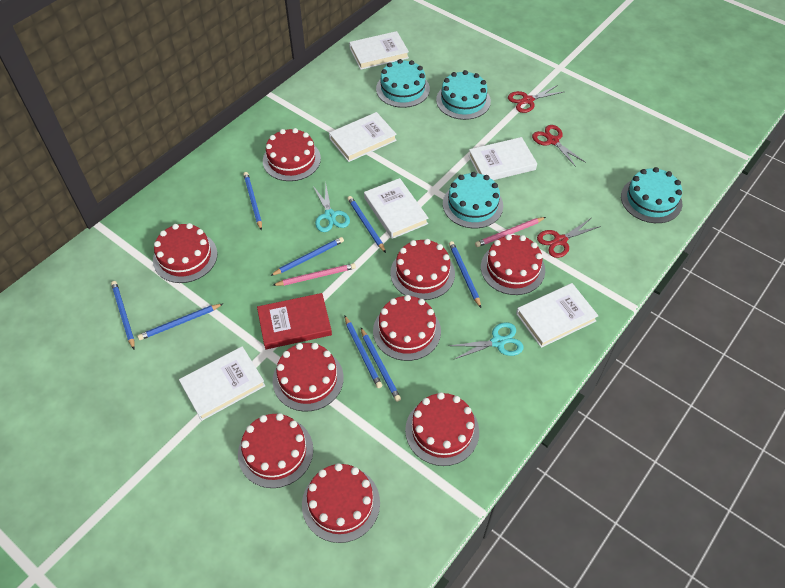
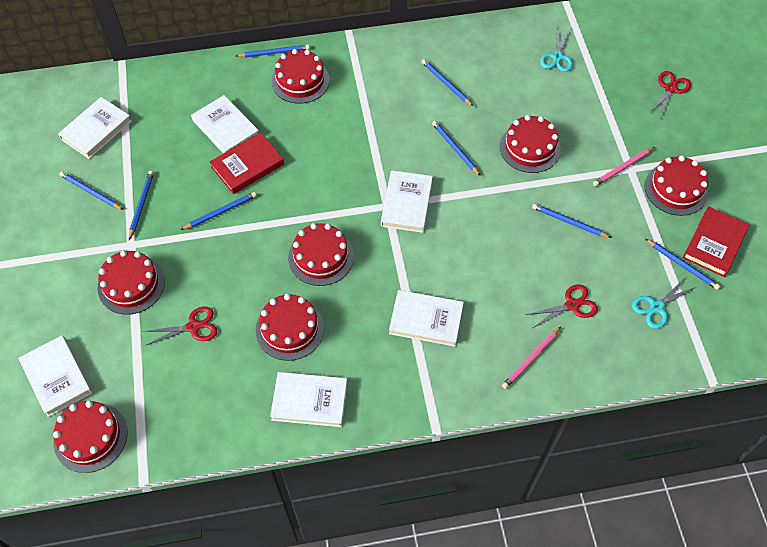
red book: 1 -> 2
red cake: 9 -> 7
turquoise cake: 4 -> 0

